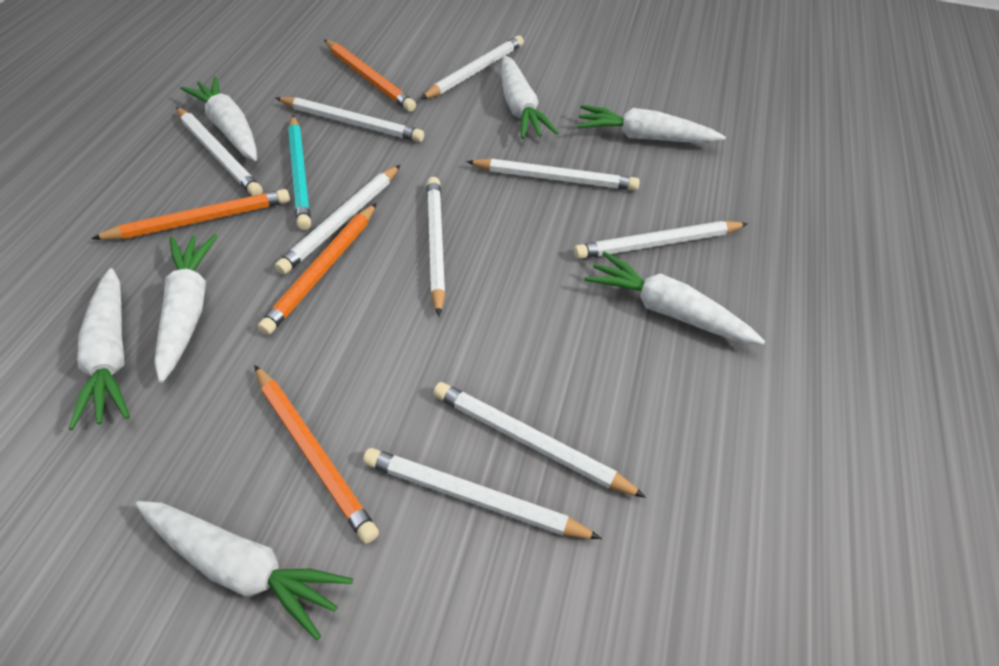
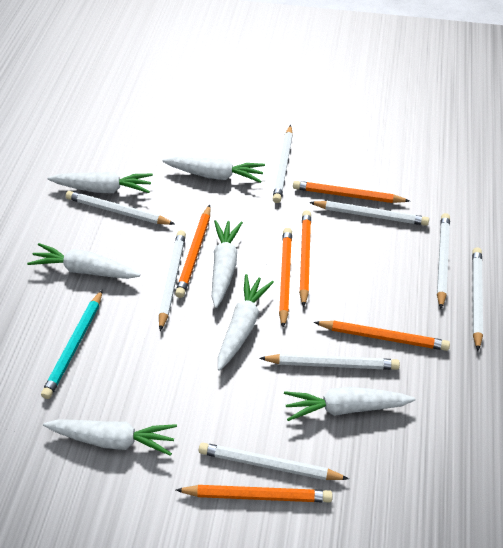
orange pencil: 4 -> 6
white pencil: 9 -> 8

